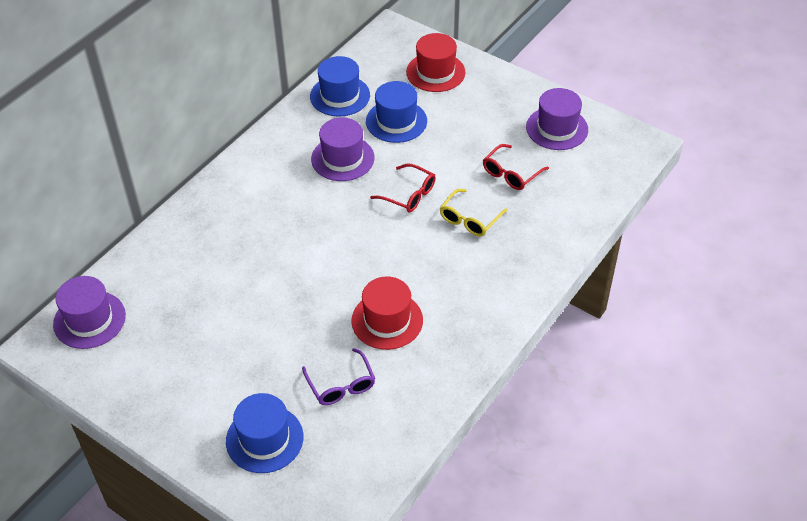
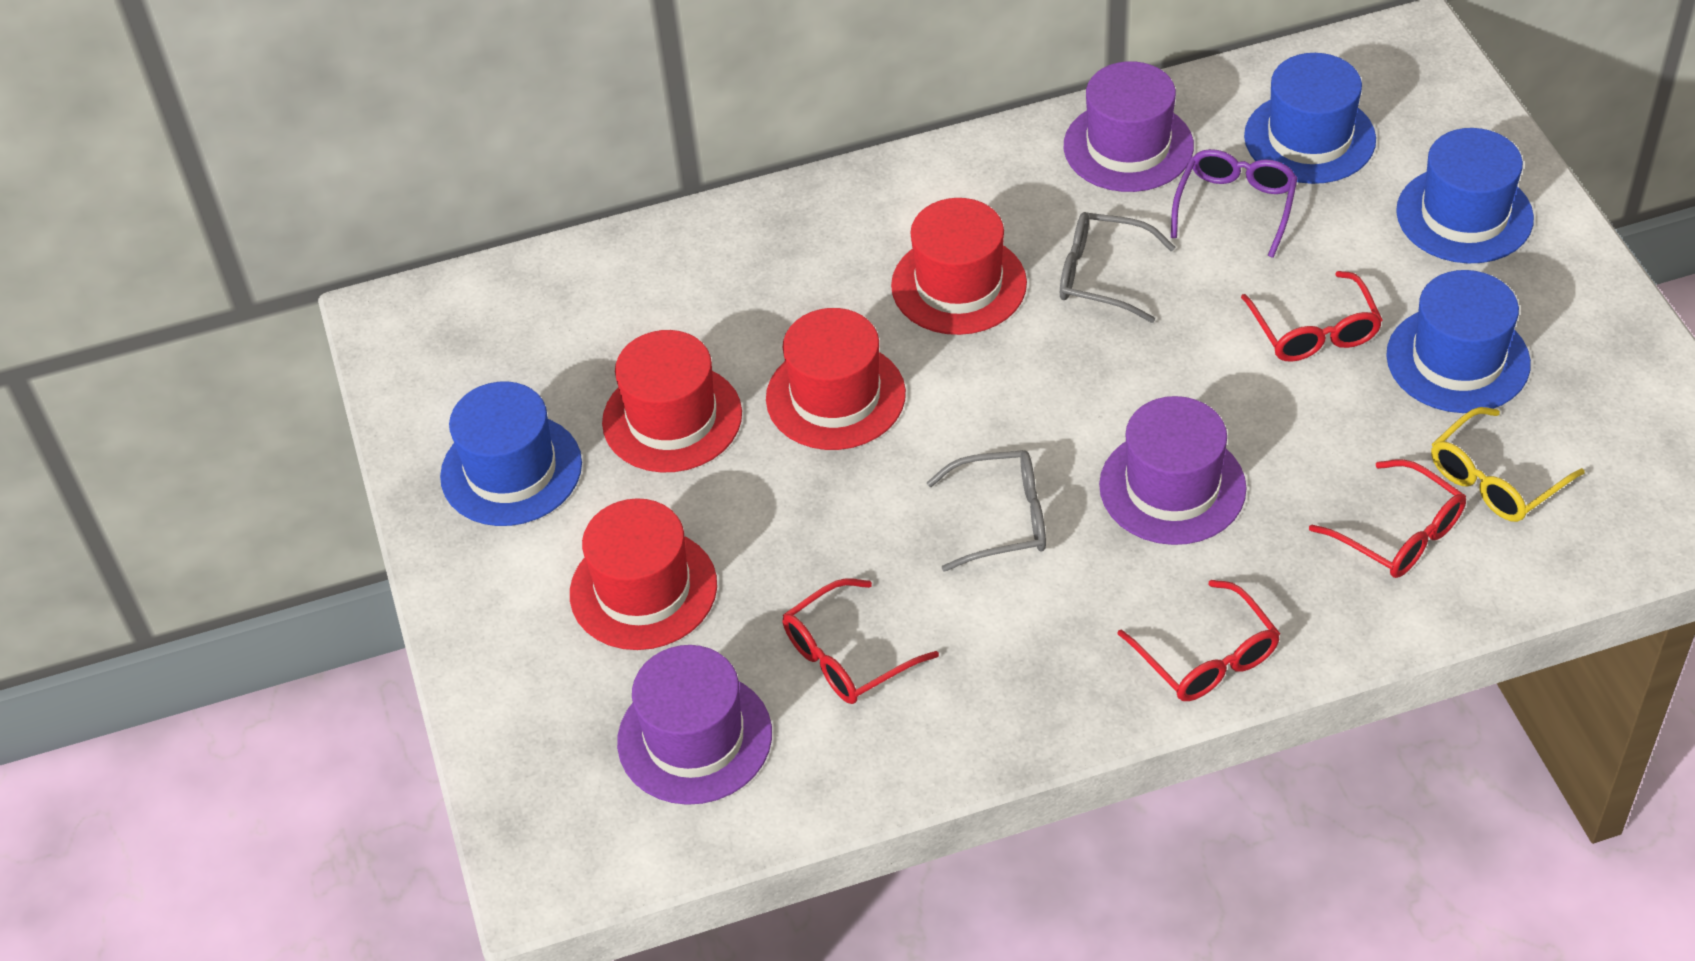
blue hat: 3 -> 4
grey glasses: 0 -> 2
red glasses: 2 -> 4
red hat: 2 -> 4

